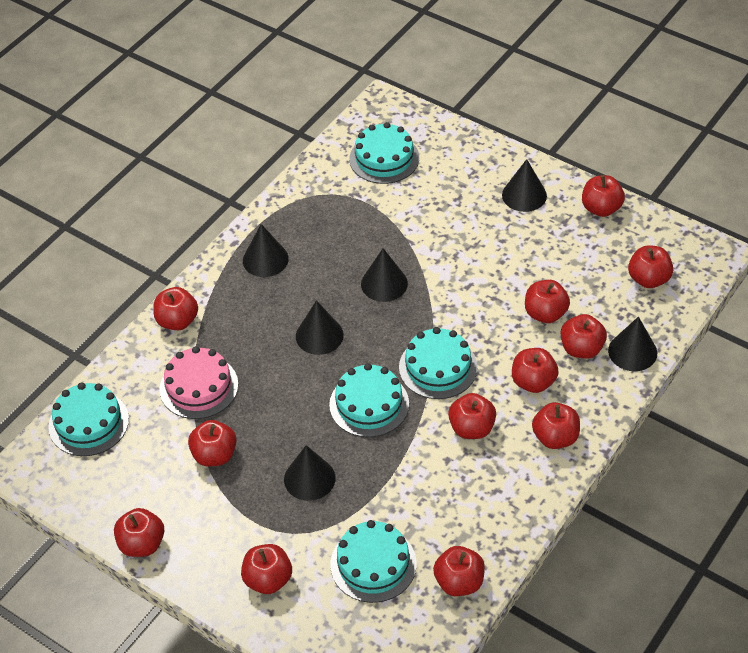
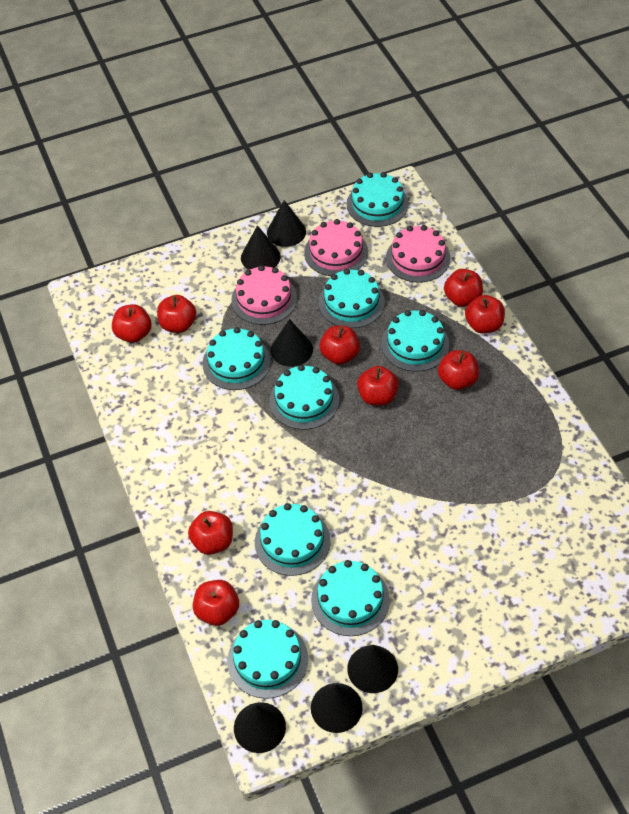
pink cake: 1 -> 3
red apple: 12 -> 9
turquoise cake: 5 -> 8

